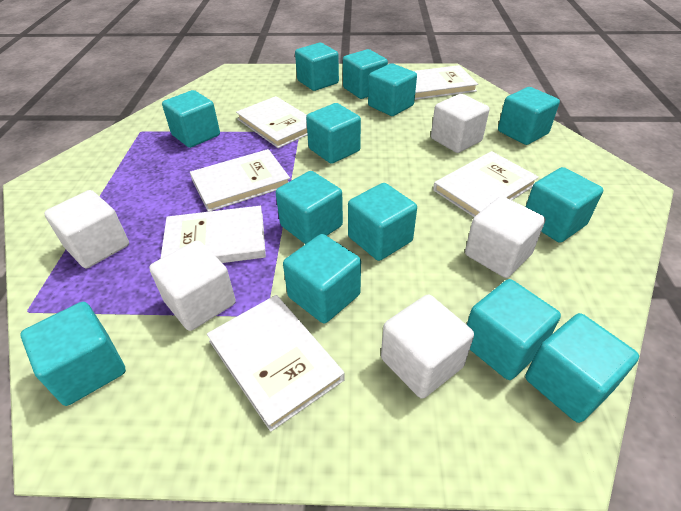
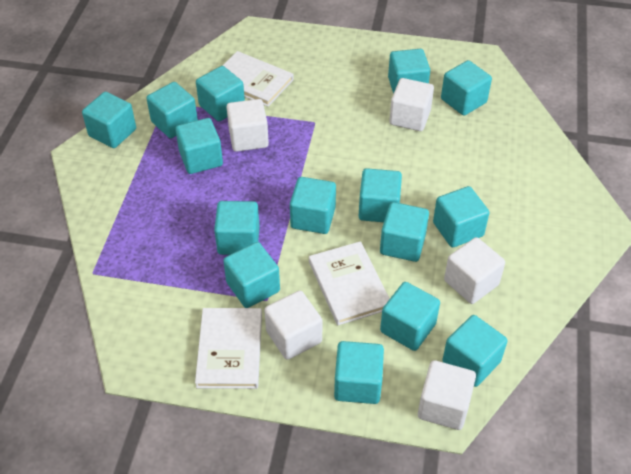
turquoise cube: 13 -> 15
white book: 6 -> 3

